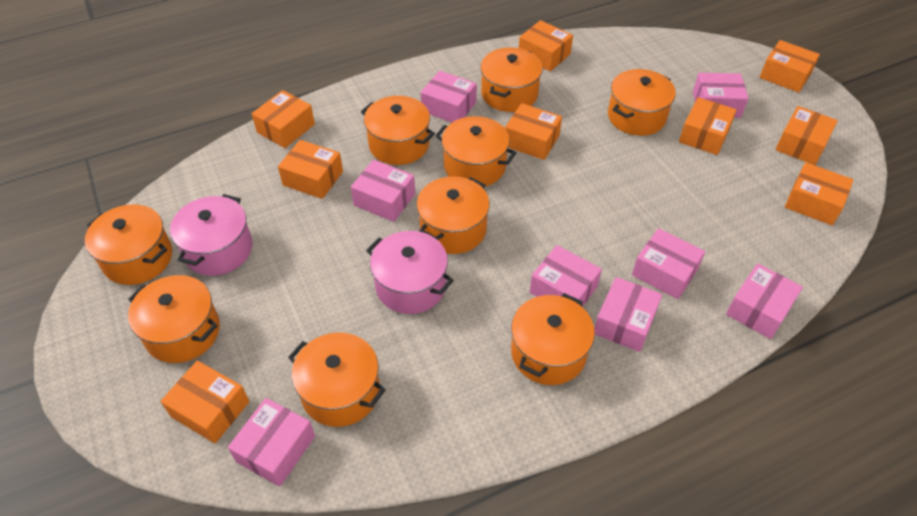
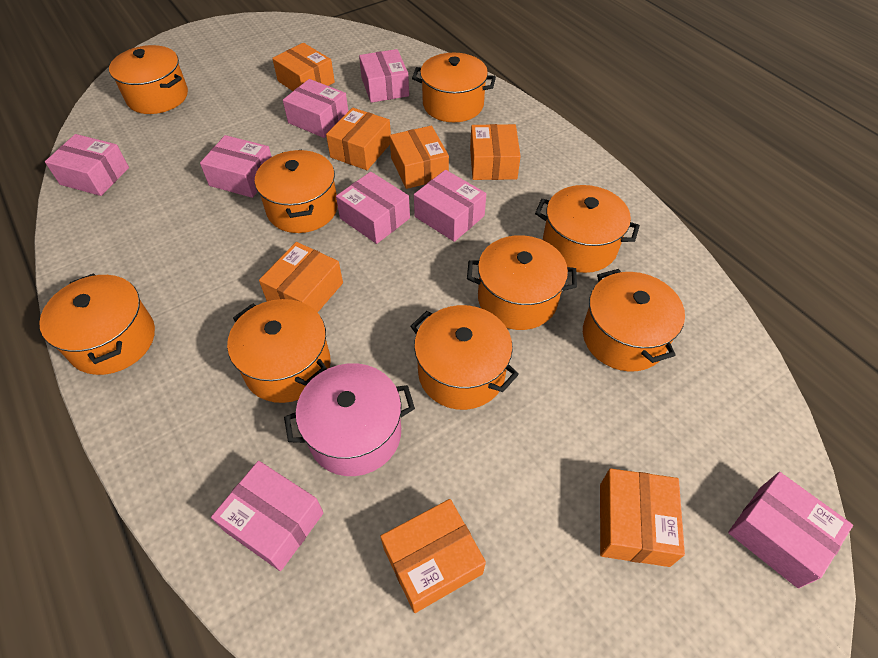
orange box: 9 -> 7
pink pot: 2 -> 1

